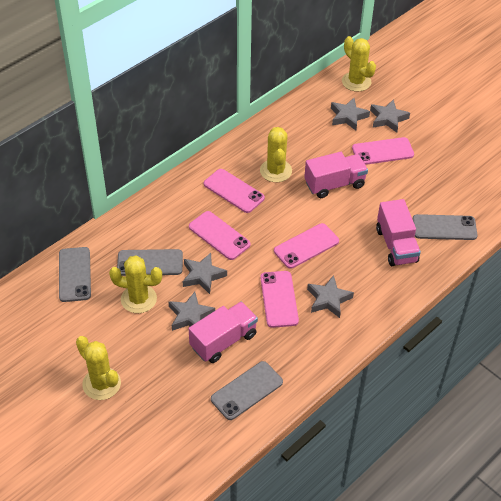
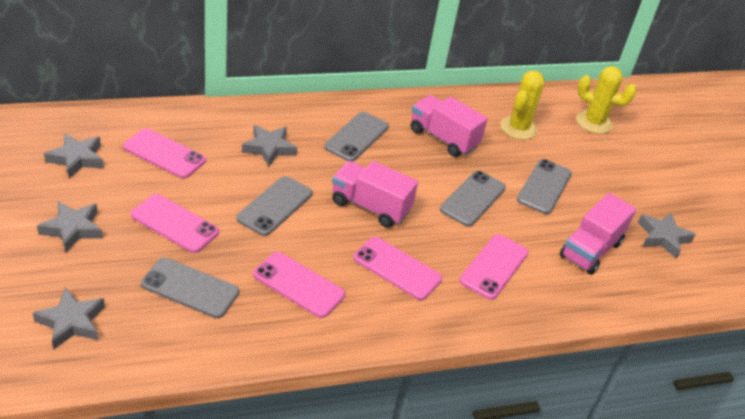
grey phone: 4 -> 5
yellow cactus: 4 -> 2

